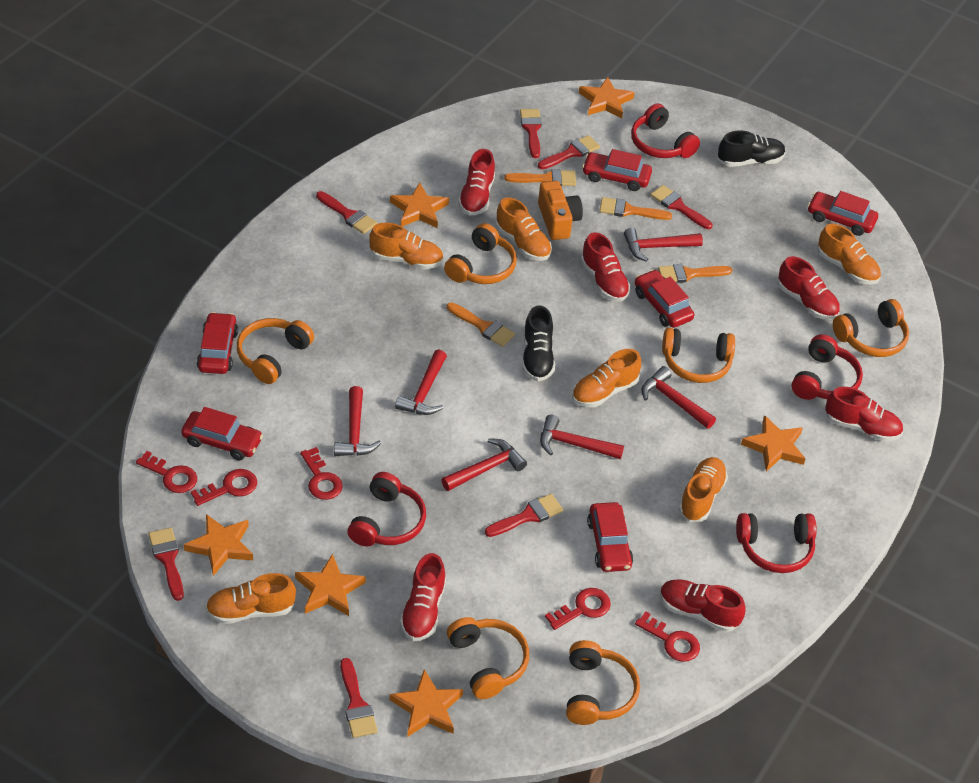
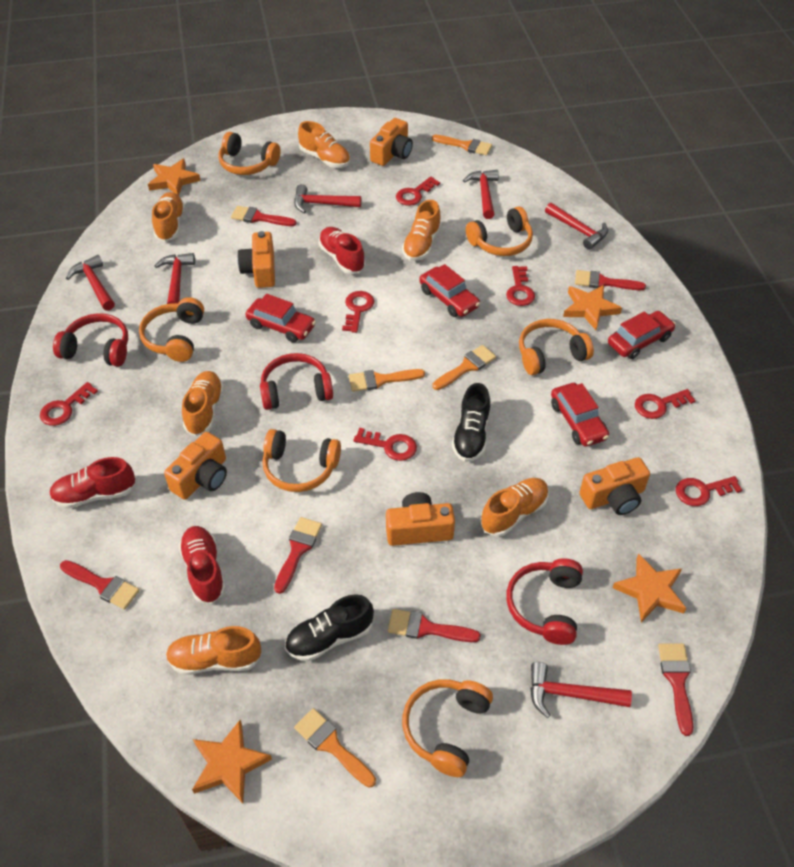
orange camera: 1 -> 5
orange star: 6 -> 4
red brush: 7 -> 6
red car: 6 -> 4
red headphones: 4 -> 3
red key: 5 -> 7
red shoe: 6 -> 3

